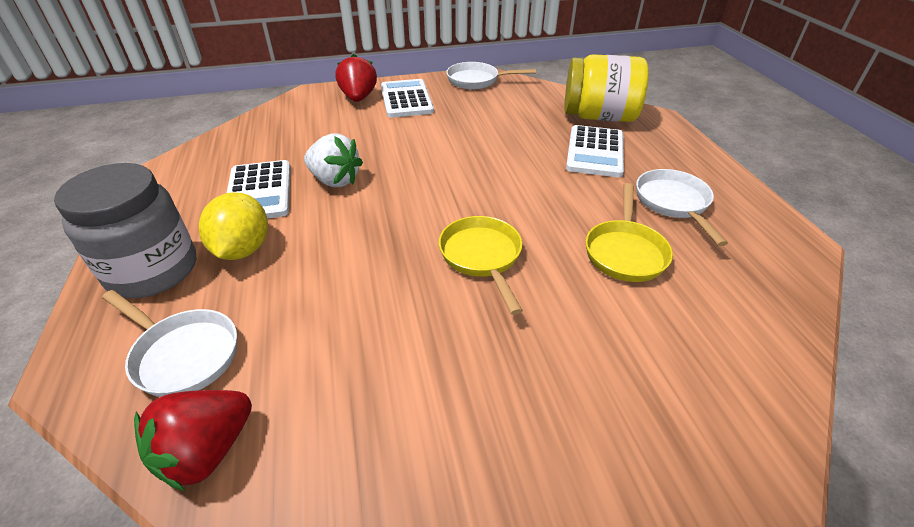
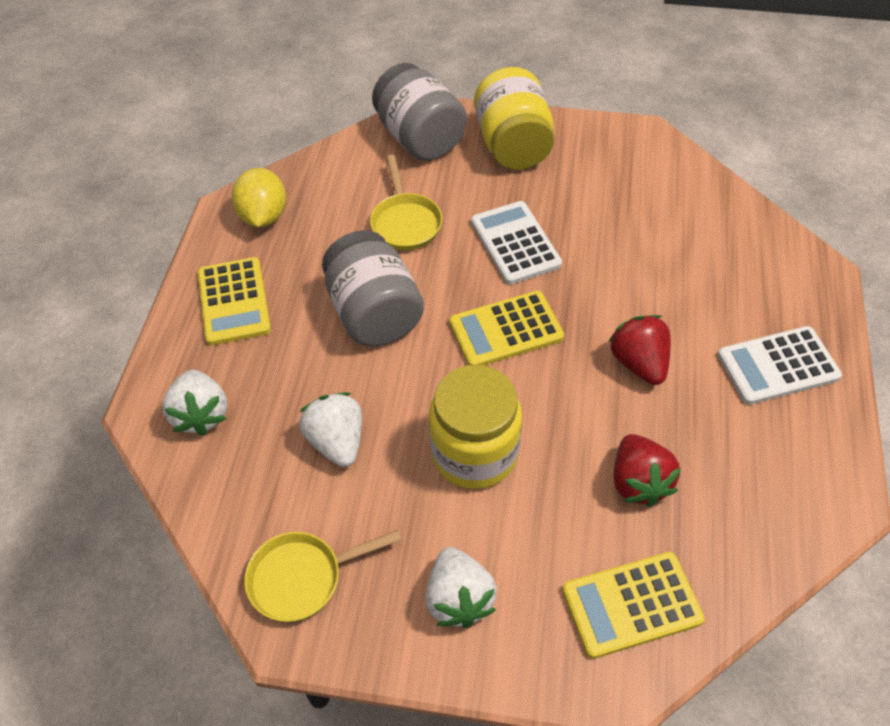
grey jar: 1 -> 2
white calculator: 3 -> 2
white pan: 3 -> 0
white strawberry: 1 -> 3
yellow calculator: 0 -> 3
yellow jar: 1 -> 2

